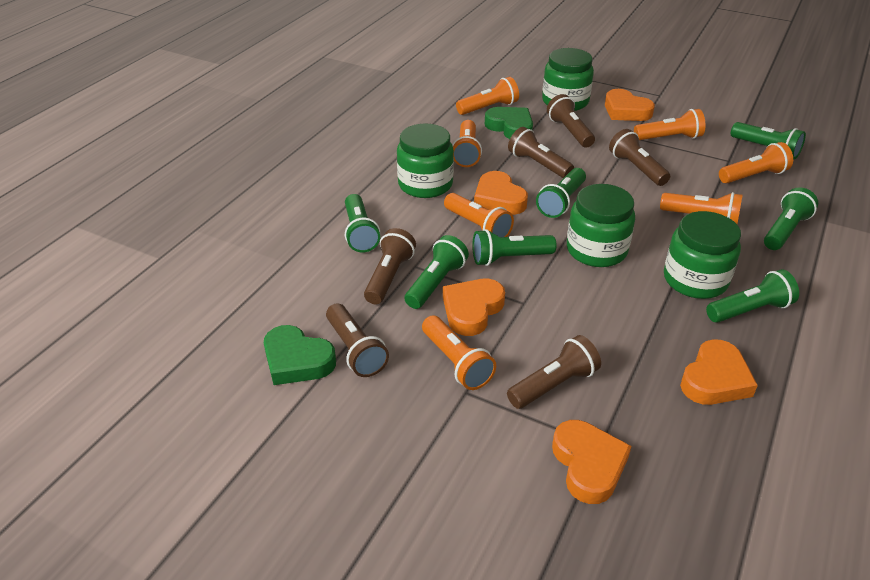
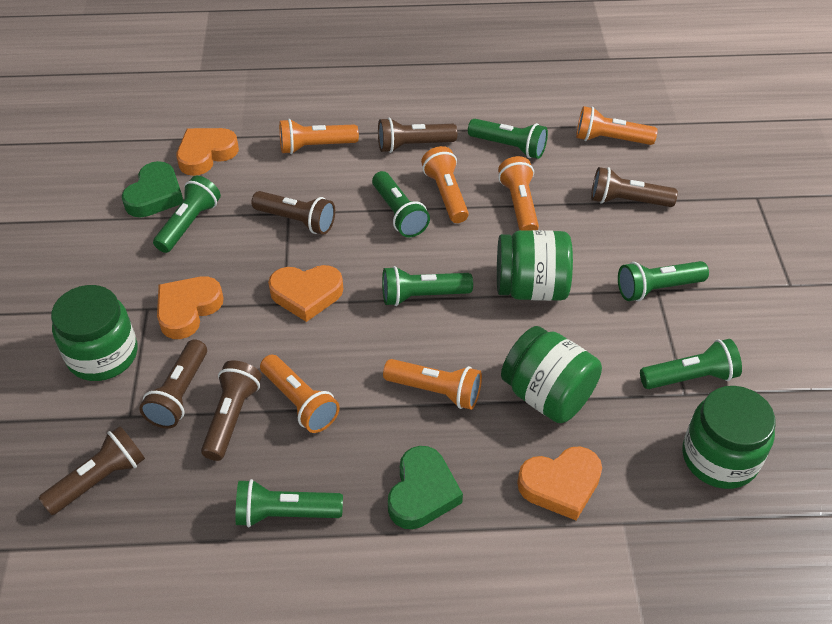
orange flashlight: 7 -> 6
orange heart: 5 -> 4

